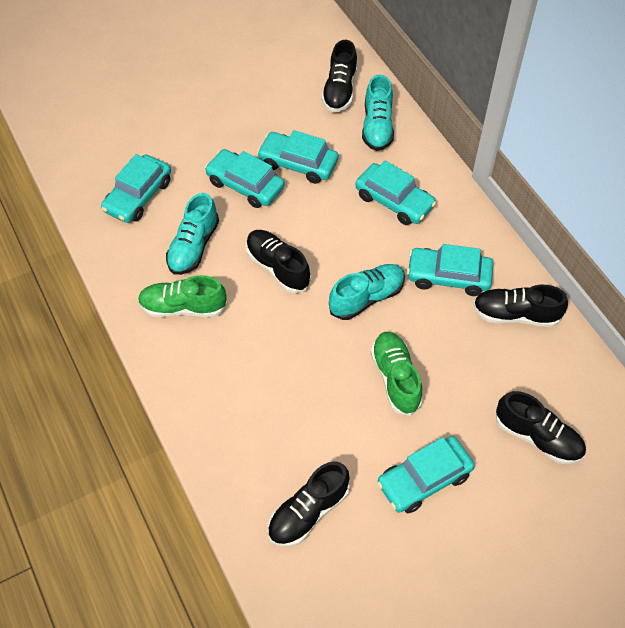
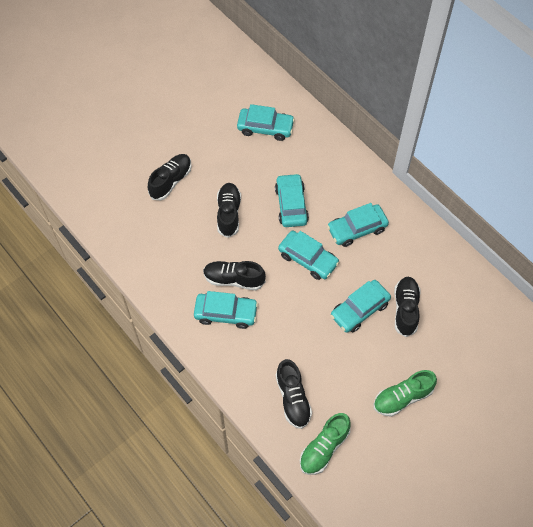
turquoise shoe: 3 -> 0

